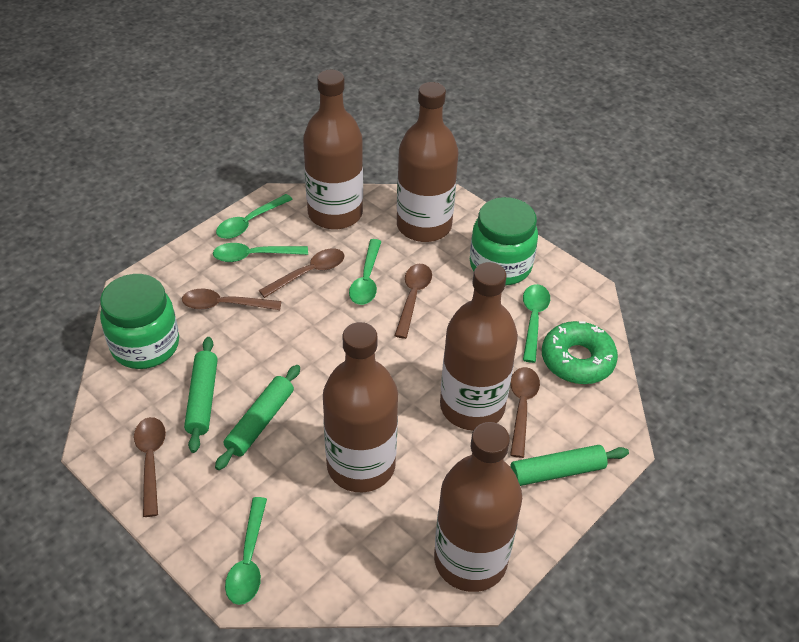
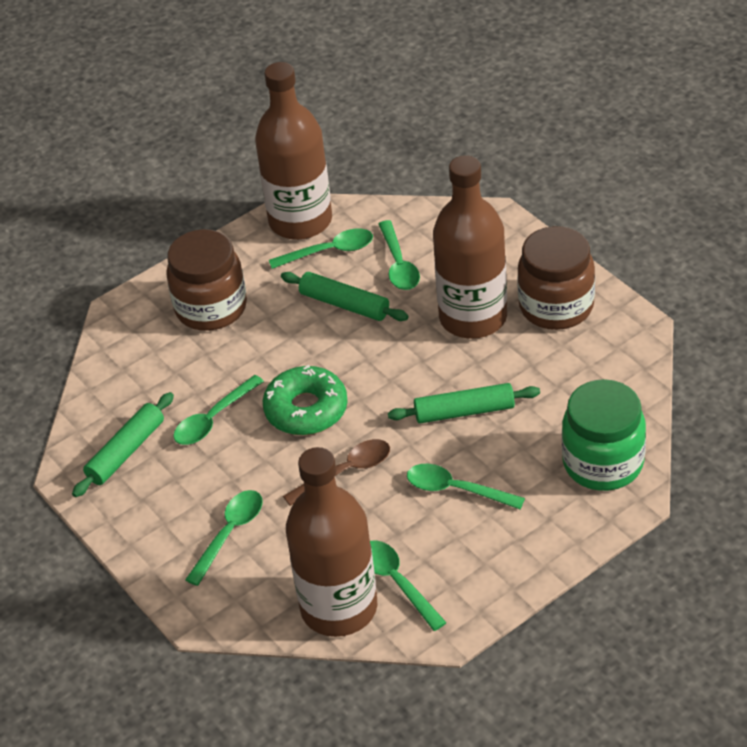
brown bottle: 5 -> 3
brown jar: 0 -> 2
brown spoon: 5 -> 1
green jar: 2 -> 1
green spoon: 5 -> 6

